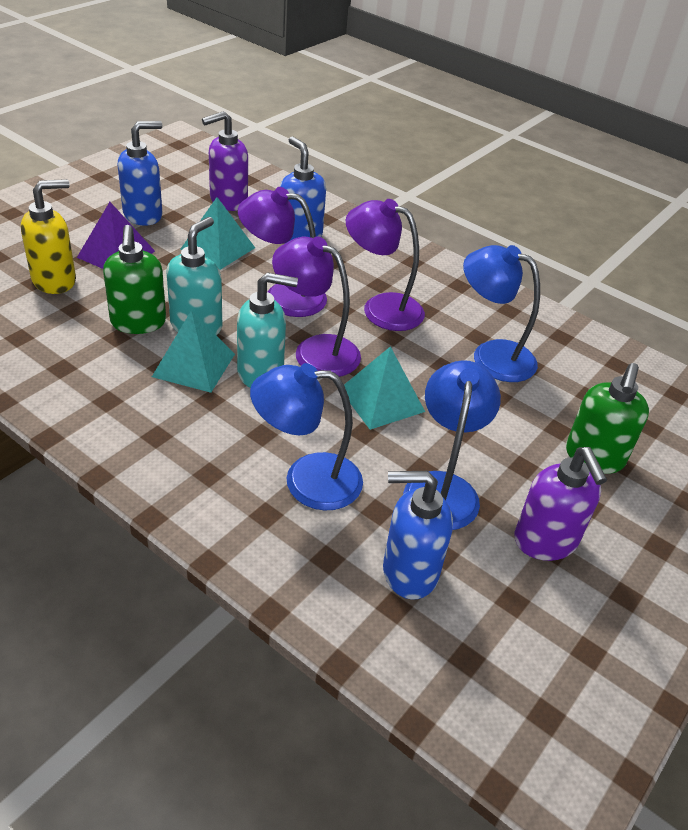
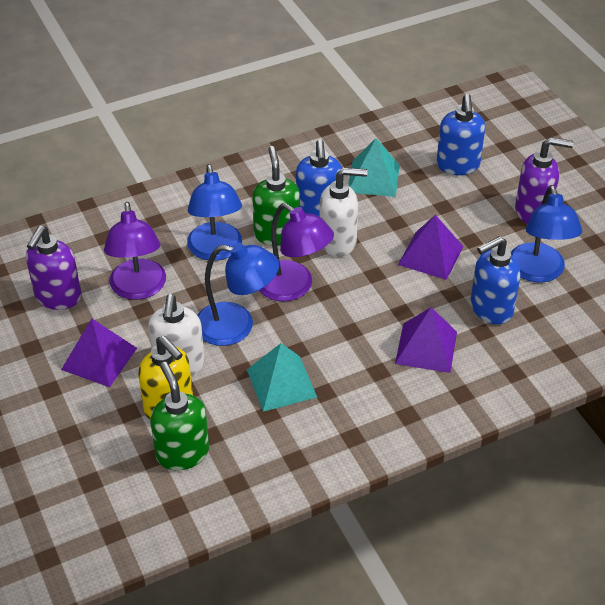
purple lamp: 3 -> 2
purple pyramid: 1 -> 3
turquoise pyramid: 3 -> 2
turquoise soap dispenser: 2 -> 0
white soap dispenser: 0 -> 2

